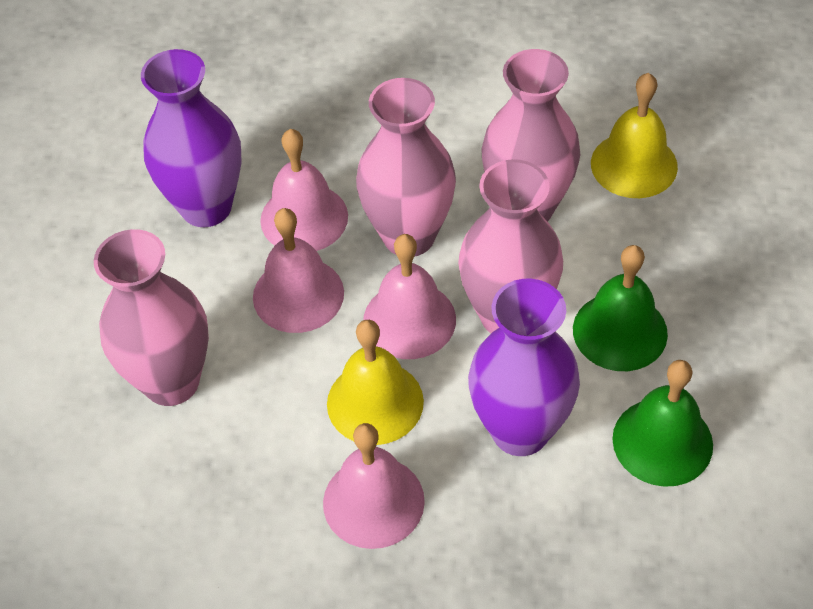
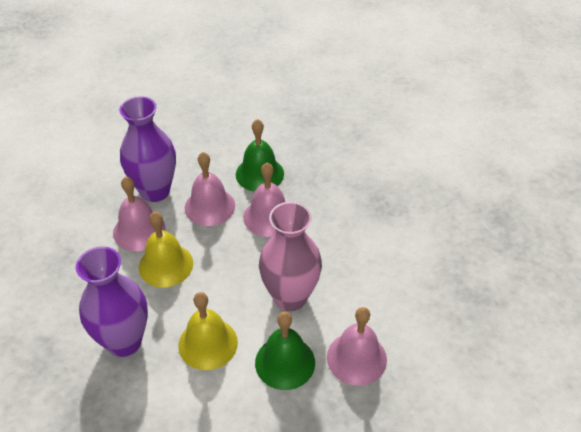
pink vase: 4 -> 1

